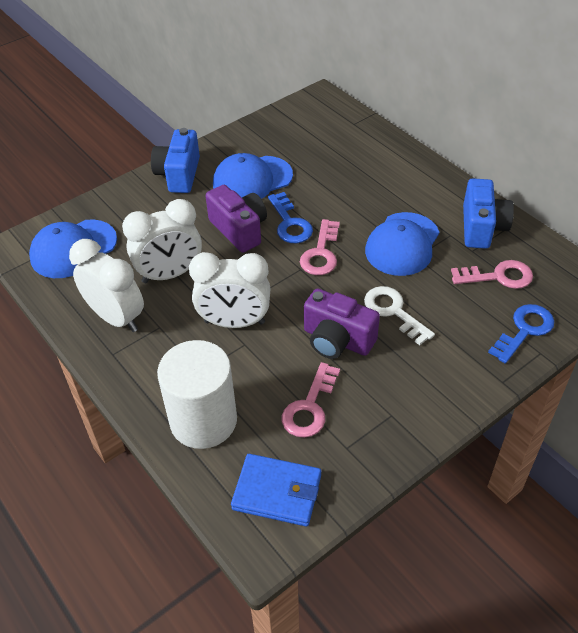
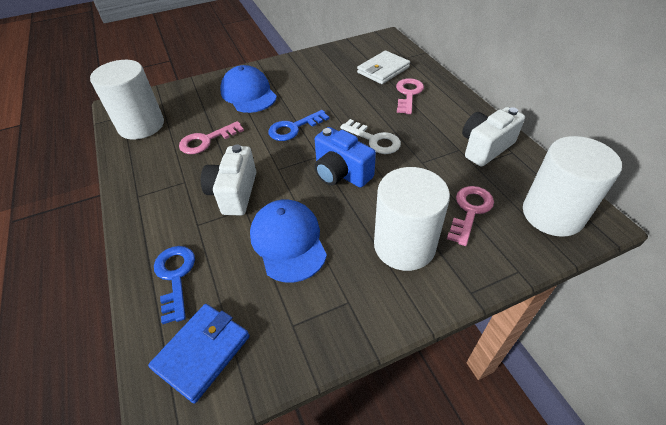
blue camera: 2 -> 1
blue cap: 3 -> 2
purple camera: 2 -> 0
white camera: 0 -> 2
white clock: 3 -> 0
white cylinder: 1 -> 3
white wallet: 0 -> 1

